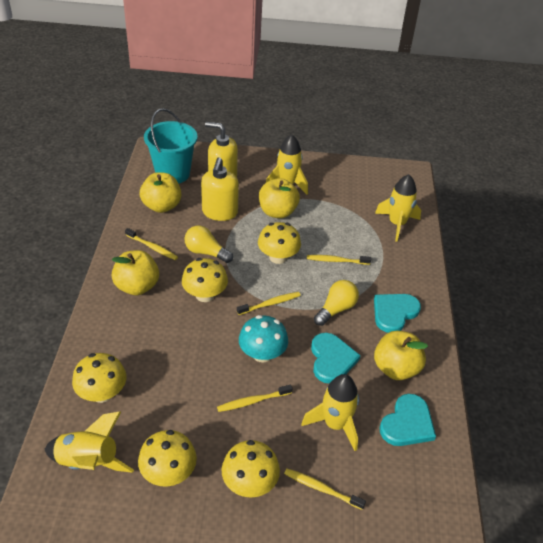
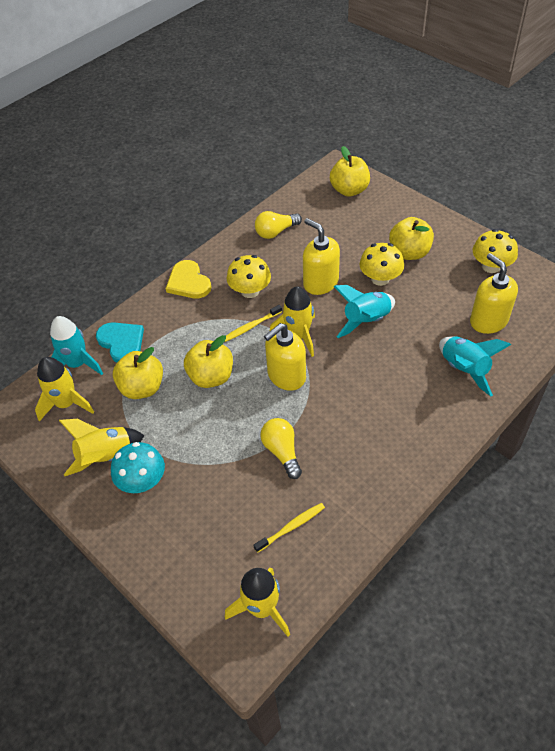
turquoise bucket: 1 -> 0
turquoise heart: 3 -> 1
turquoise rocket: 0 -> 3
yellow heart: 0 -> 1
yellow mushroom: 5 -> 3
yellow soap dispenser: 2 -> 3
yellow toothbrush: 5 -> 2

